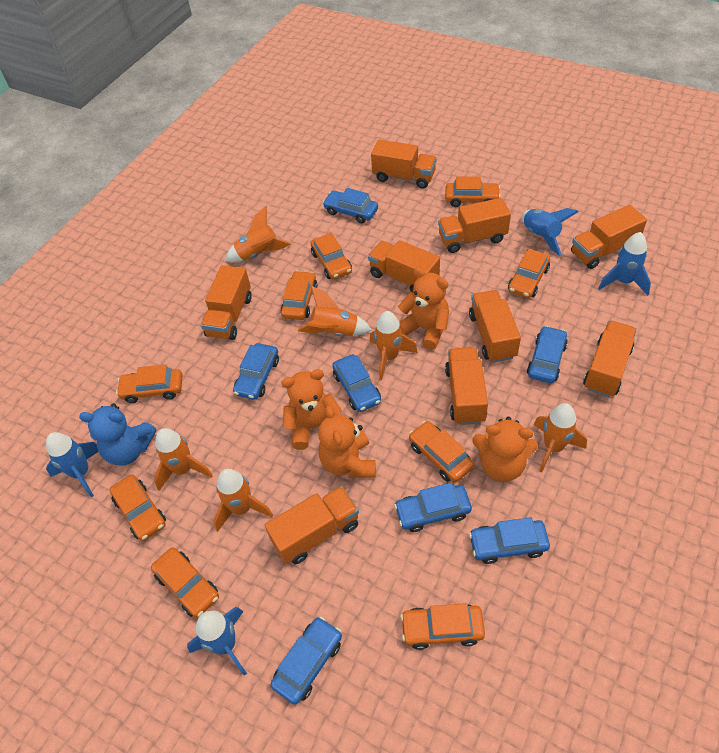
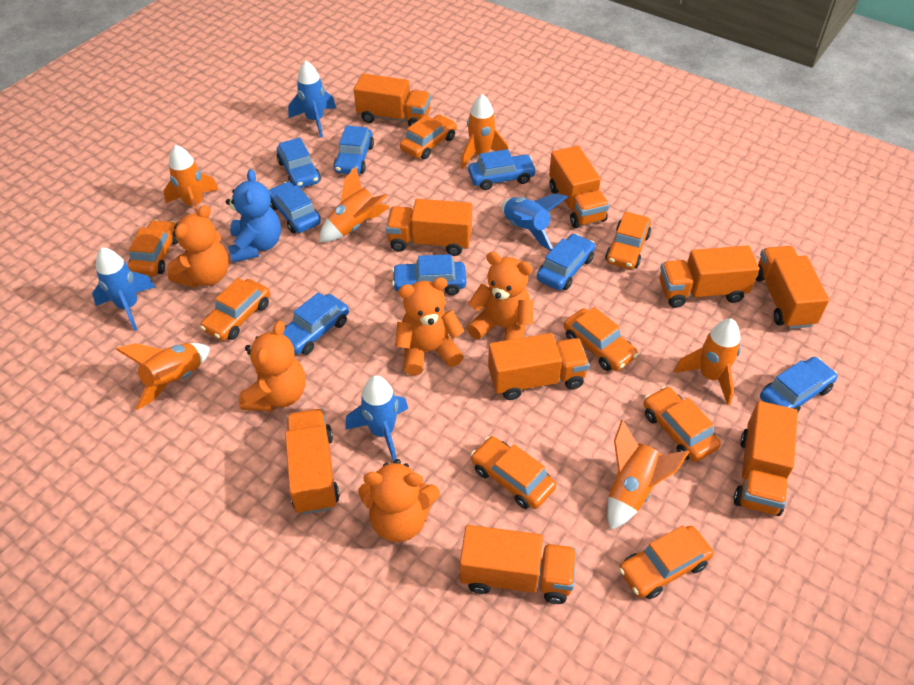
blue car: 7 -> 8
orange car: 9 -> 8
orange teddy bear: 4 -> 5

